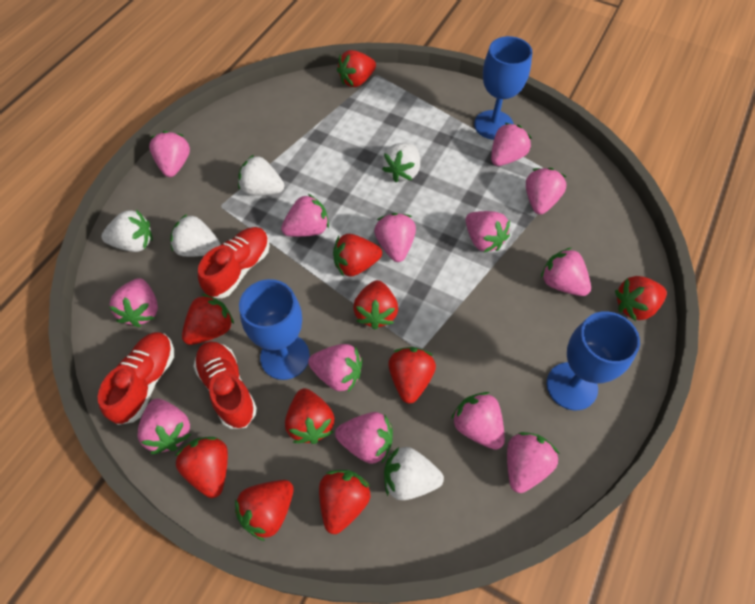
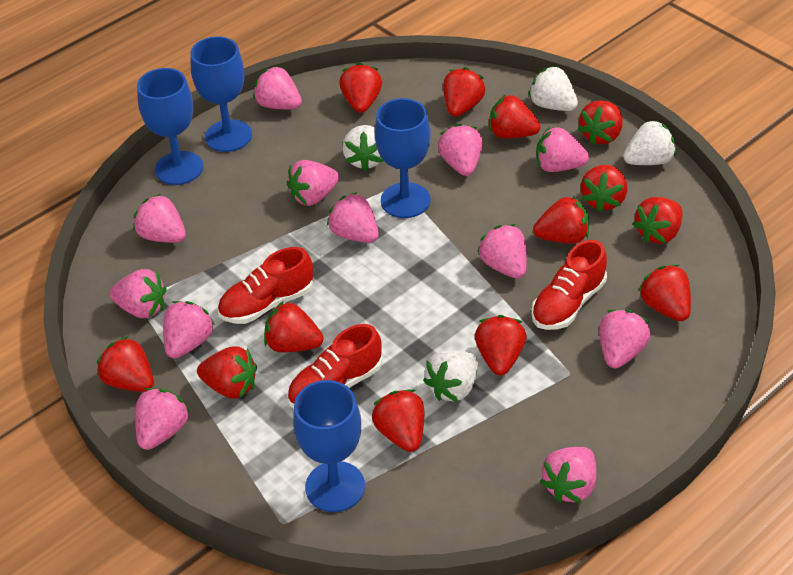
blue goblet: 3 -> 4
pink strawberry: 13 -> 12
red strawberry: 10 -> 13
white strawberry: 5 -> 4

